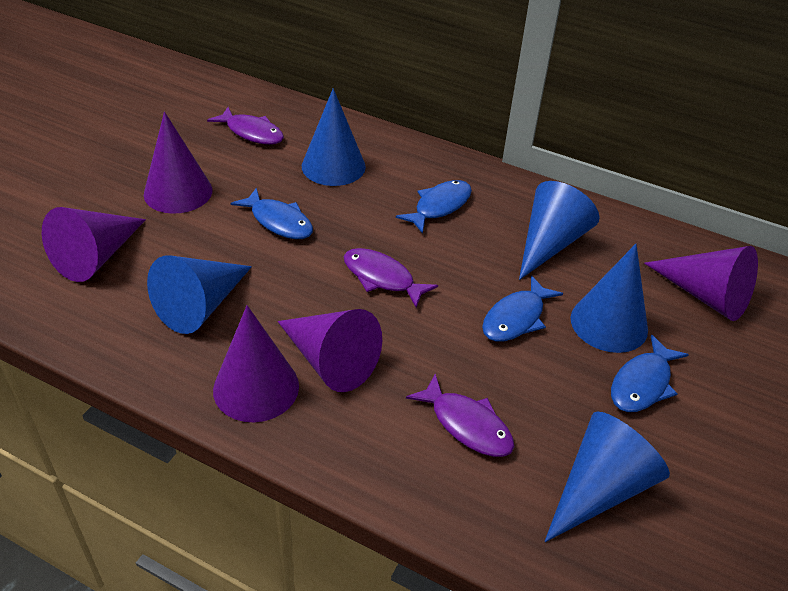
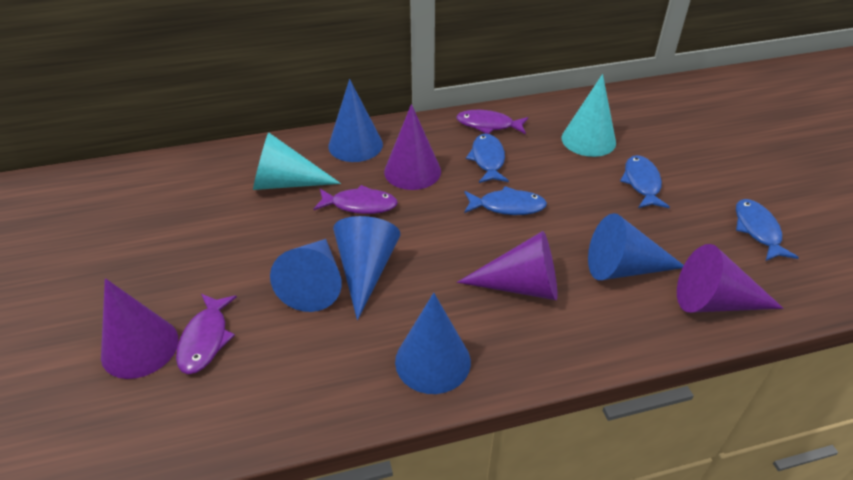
purple cone: 5 -> 4
turquoise cone: 0 -> 2

